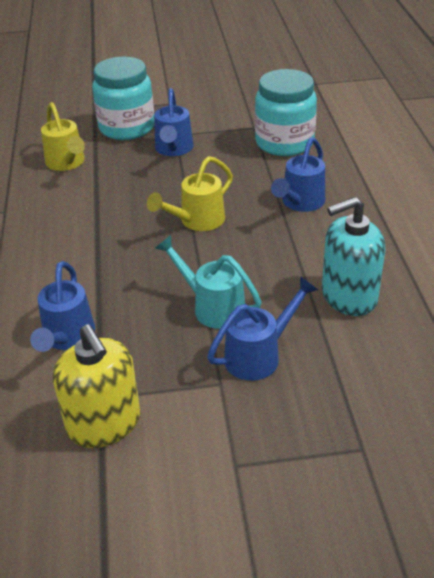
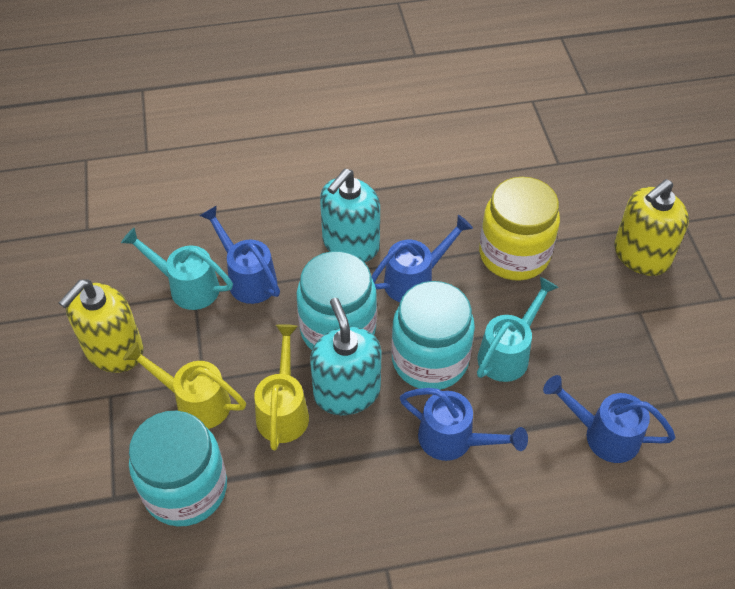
turquoise jar: 2 -> 3
turquoise soap dispenser: 1 -> 2
turquoise watering can: 1 -> 2
yellow jar: 0 -> 1
yellow soap dispenser: 1 -> 2

